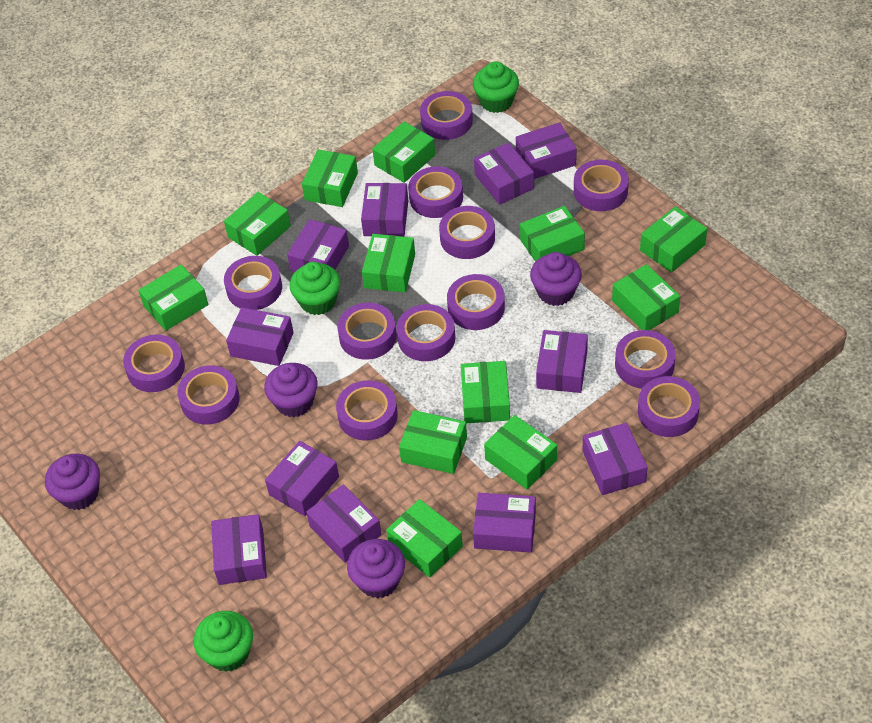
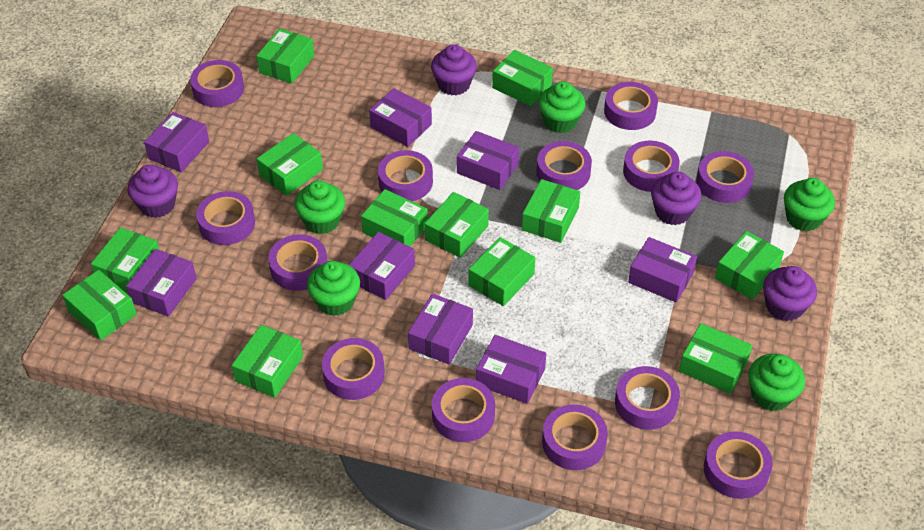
green cupcake: 3 -> 5
purple box: 11 -> 8

